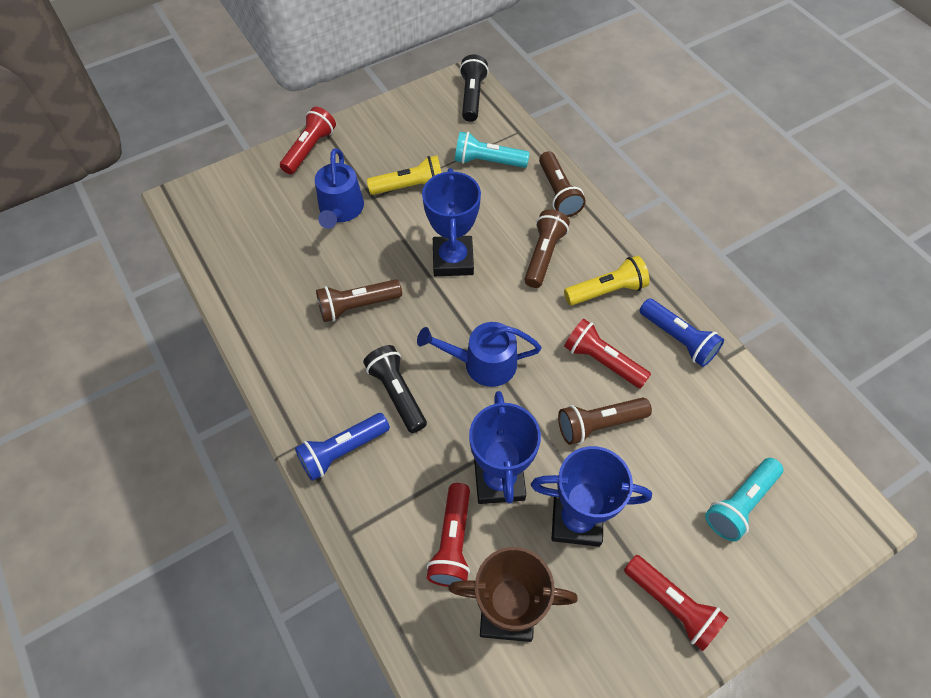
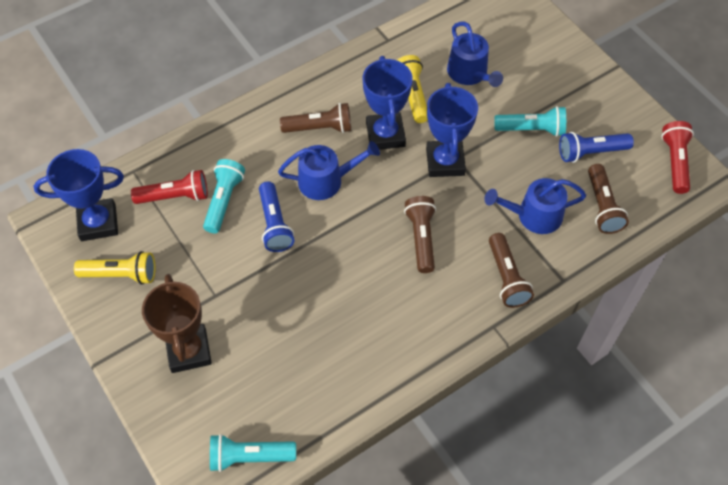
black flashlight: 2 -> 0
blue watering can: 2 -> 3
red flashlight: 4 -> 2
turquoise flashlight: 2 -> 3

